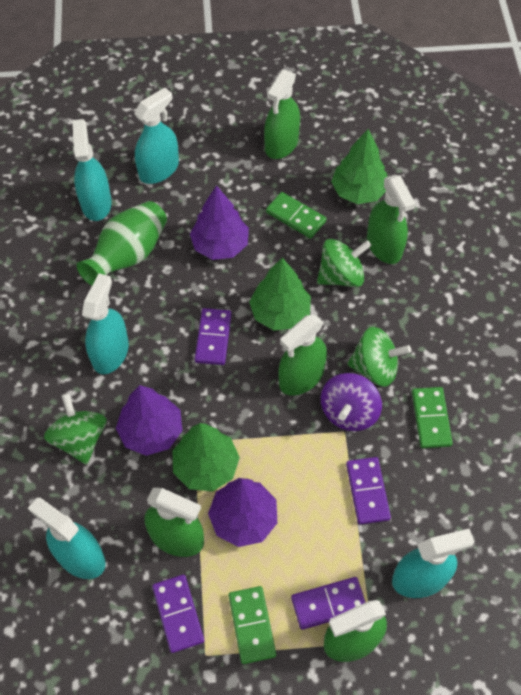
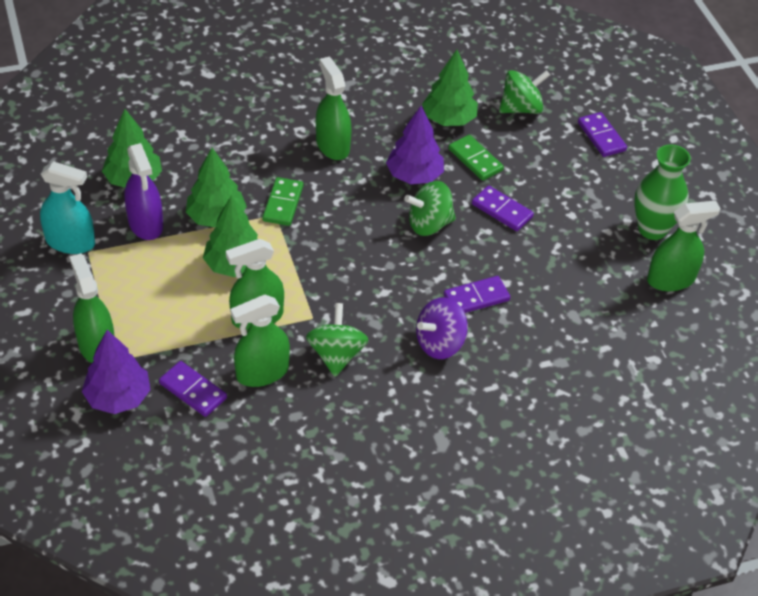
green domino: 3 -> 2
green tree: 3 -> 4
purple spray bottle: 0 -> 1
purple tree: 3 -> 2
turquoise spray bottle: 5 -> 1

